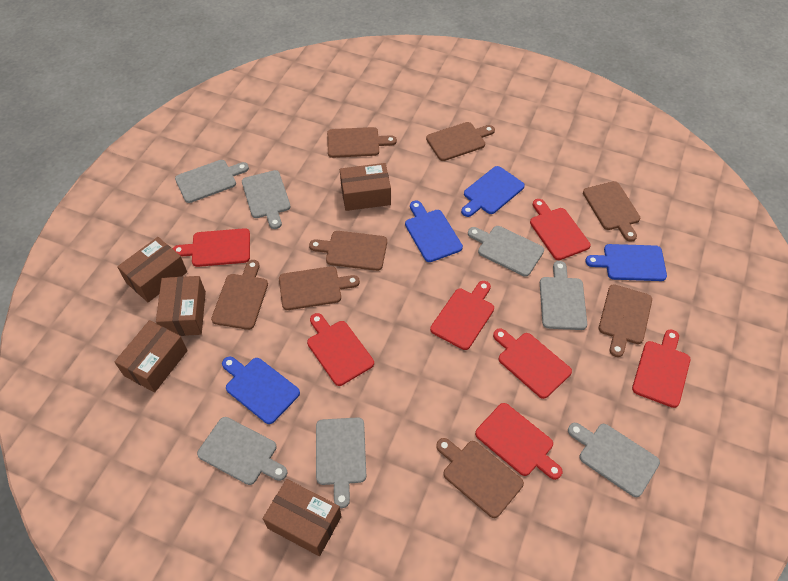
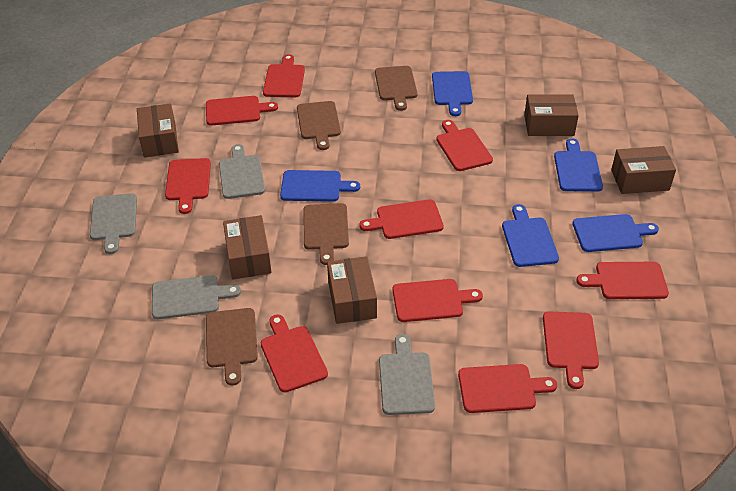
blue cutting board: 4 -> 5
brown cutting board: 8 -> 4
grey cutting board: 7 -> 4
red cutting board: 7 -> 10

